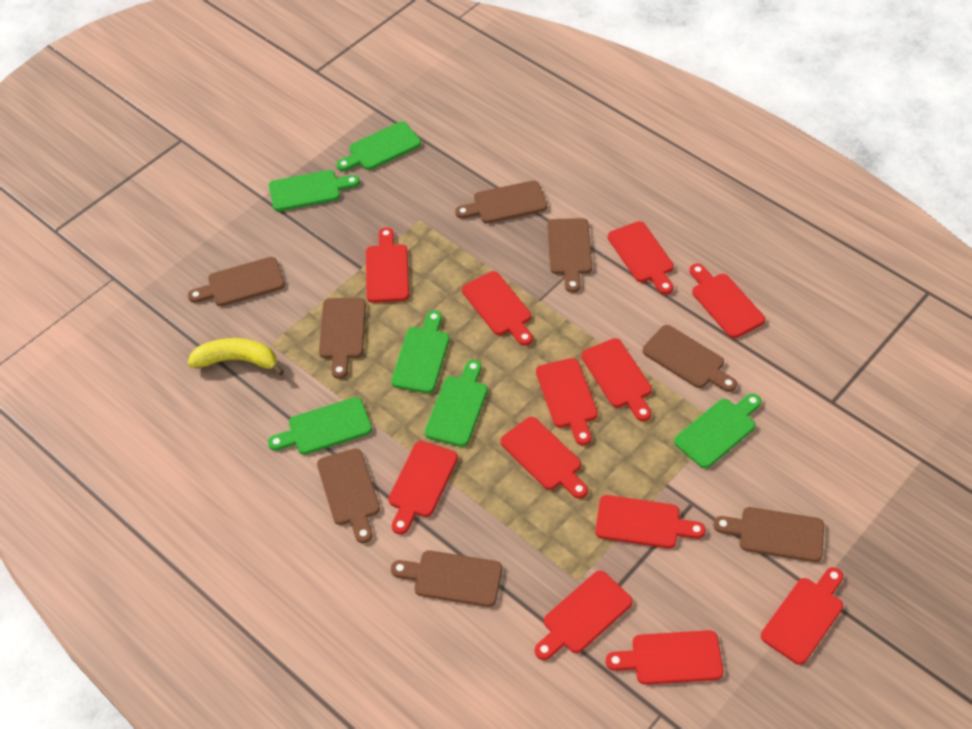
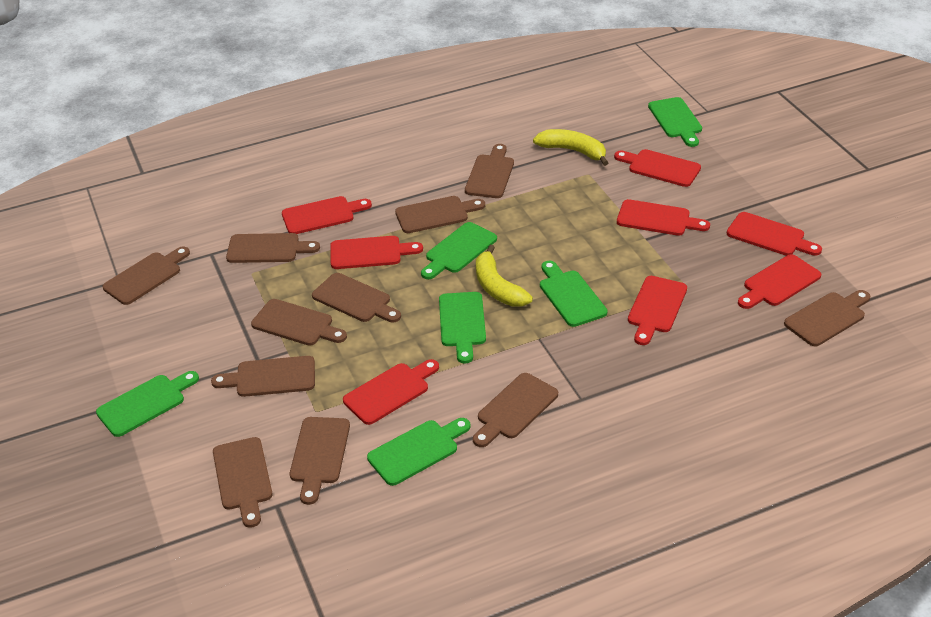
brown cutting board: 8 -> 11
red cutting board: 12 -> 8
yellow banana: 1 -> 2

